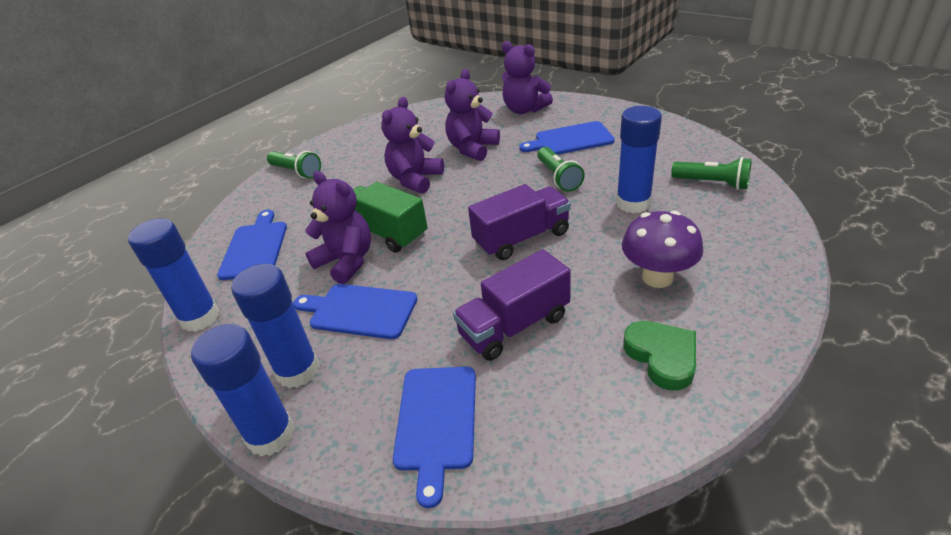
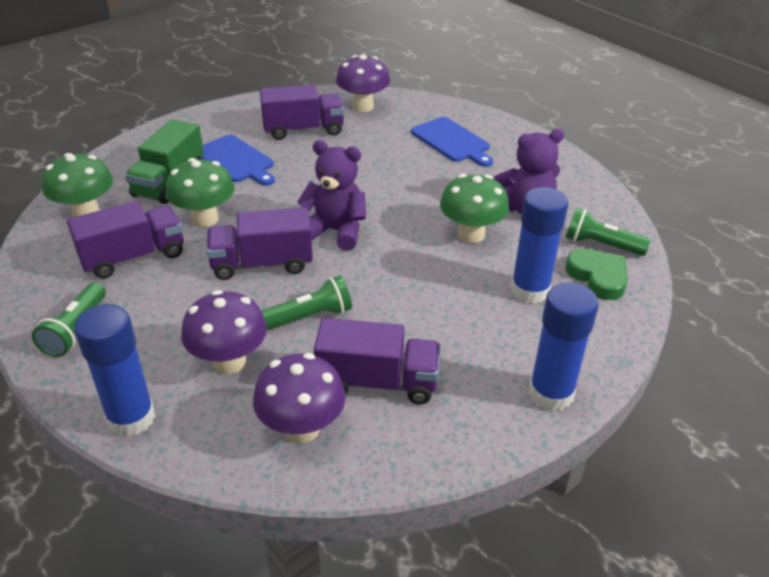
blue cutting board: 4 -> 2
blue glue stick: 4 -> 3
green mushroom: 0 -> 3
purple mushroom: 1 -> 3
purple teddy bear: 4 -> 2
purple truck: 2 -> 4

